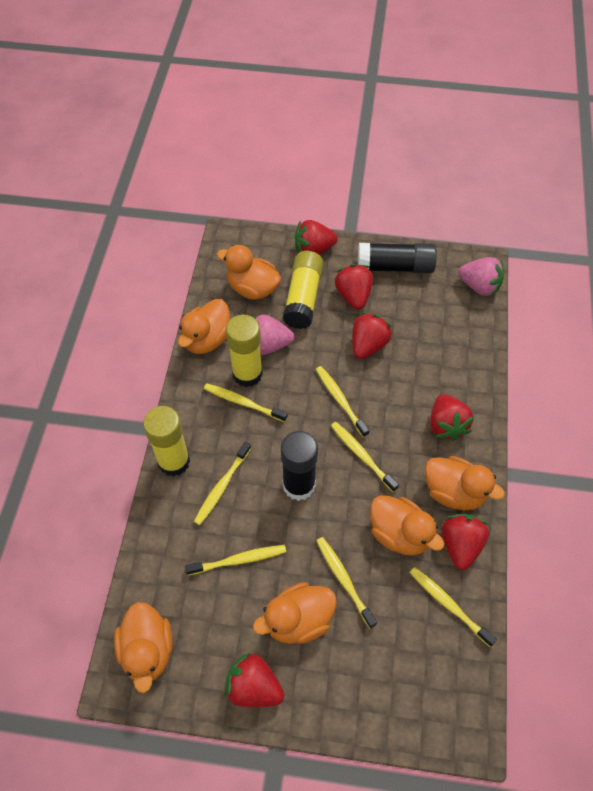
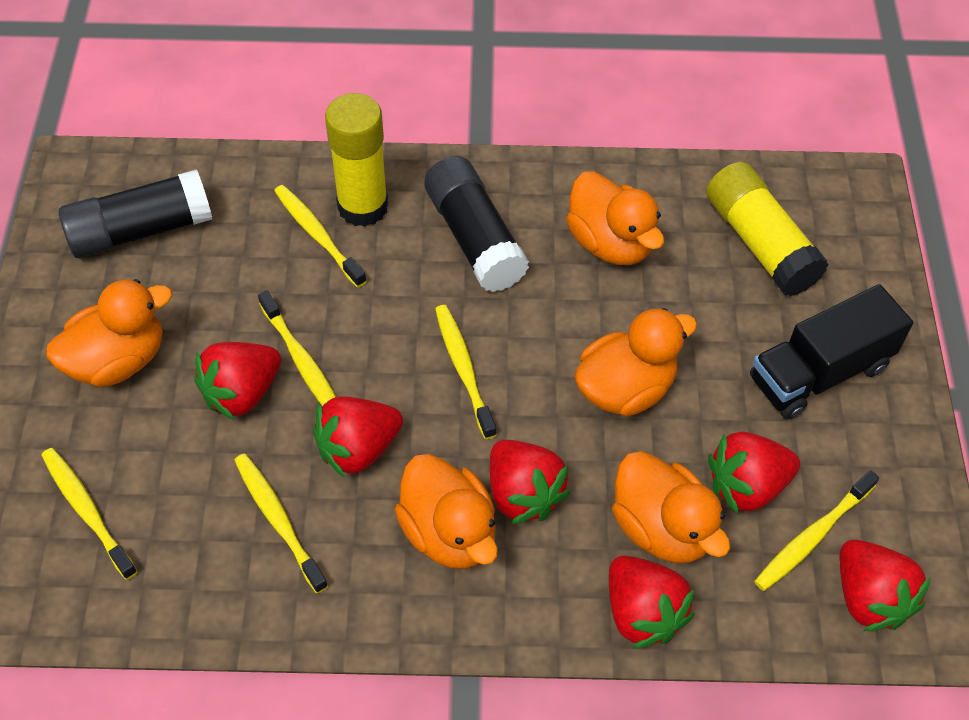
black truck: 0 -> 1
orange duck: 6 -> 5
pink strawberry: 2 -> 0
yellow glue stick: 3 -> 2
yellow toothbrush: 7 -> 6

